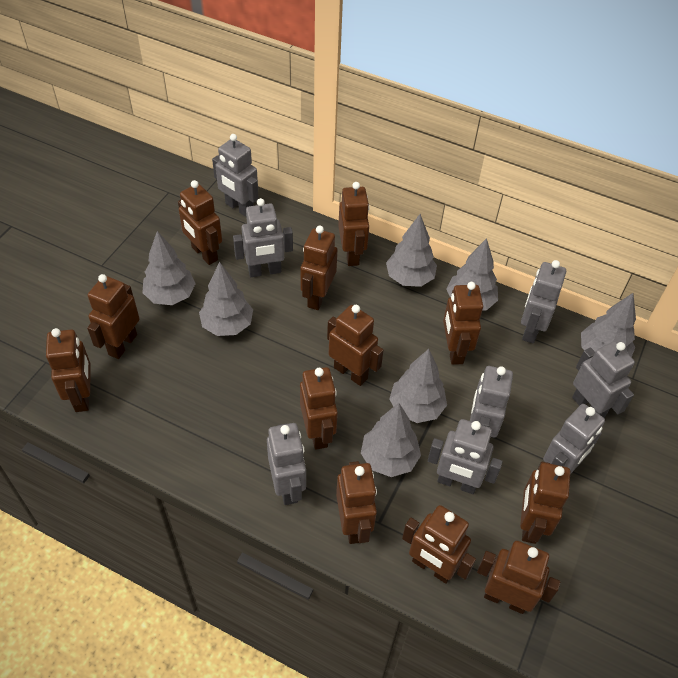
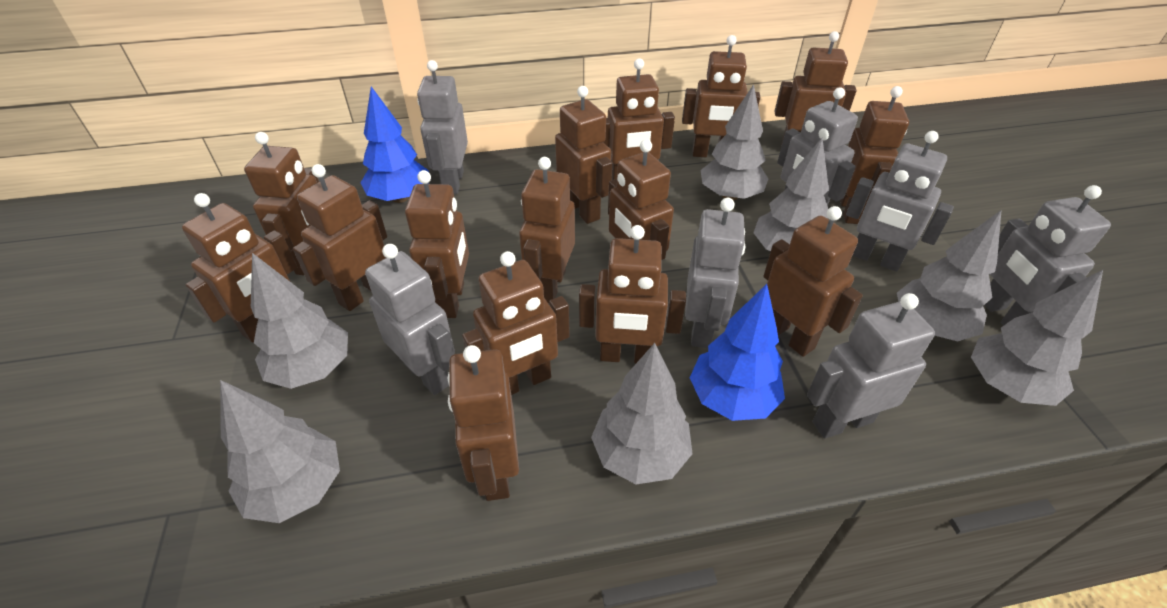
blue tree: 0 -> 2
brown robot: 12 -> 15
grey robot: 8 -> 7

